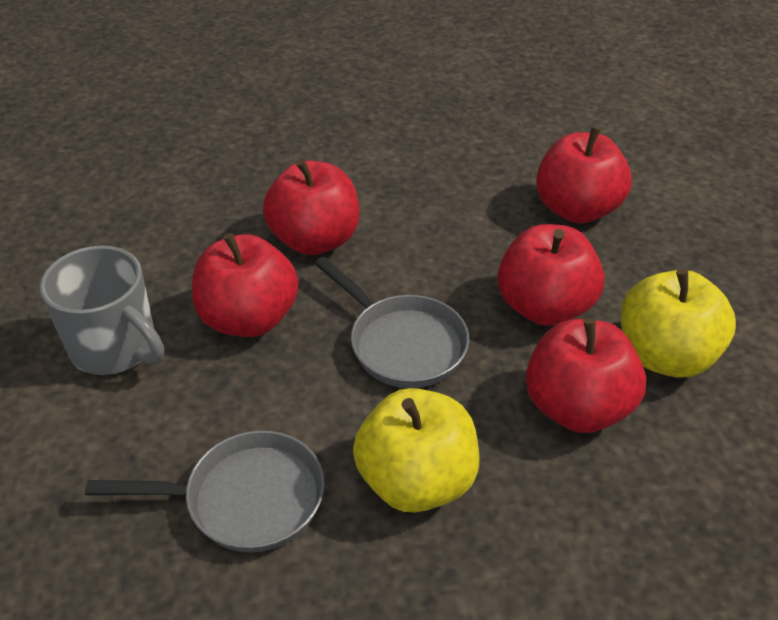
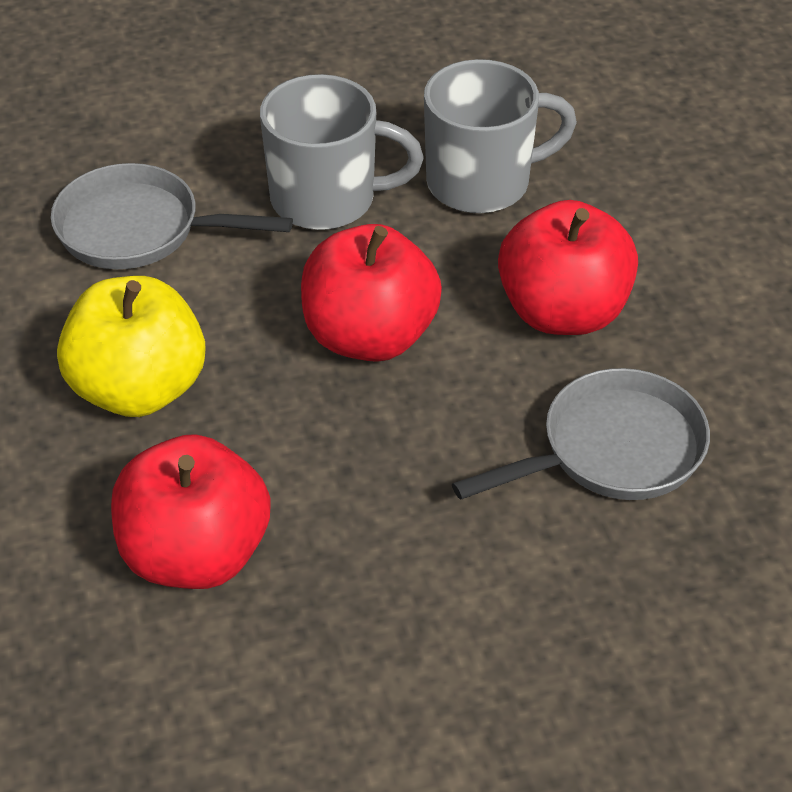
grey mug: 1 -> 2
red apple: 5 -> 3
yellow apple: 2 -> 1

